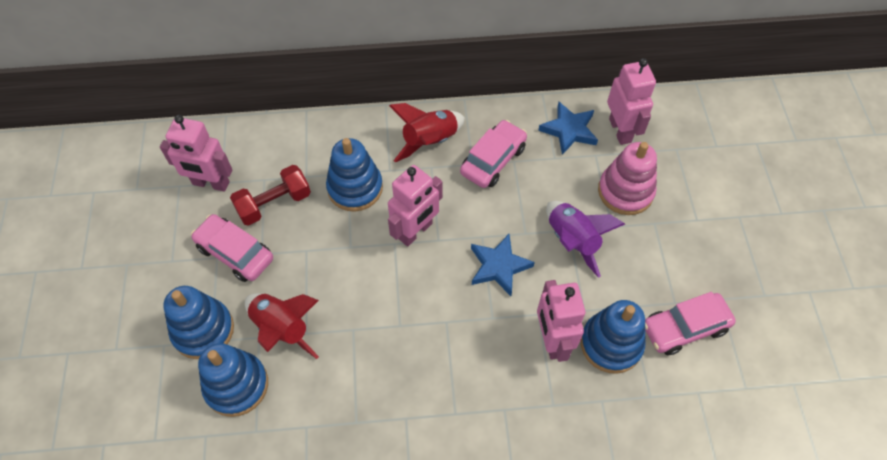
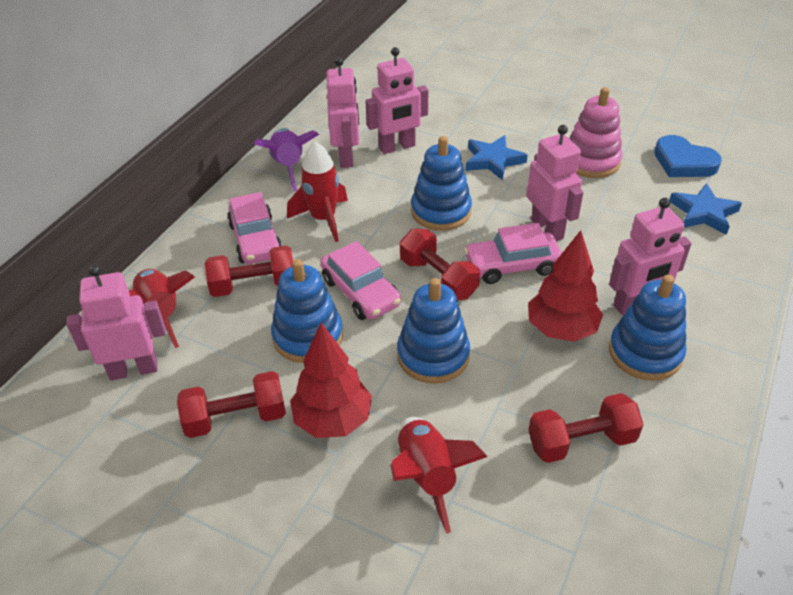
blue heart: 0 -> 1
pink robot: 4 -> 5
red dumbbell: 1 -> 4
red rocket: 2 -> 3
red tree: 0 -> 2

